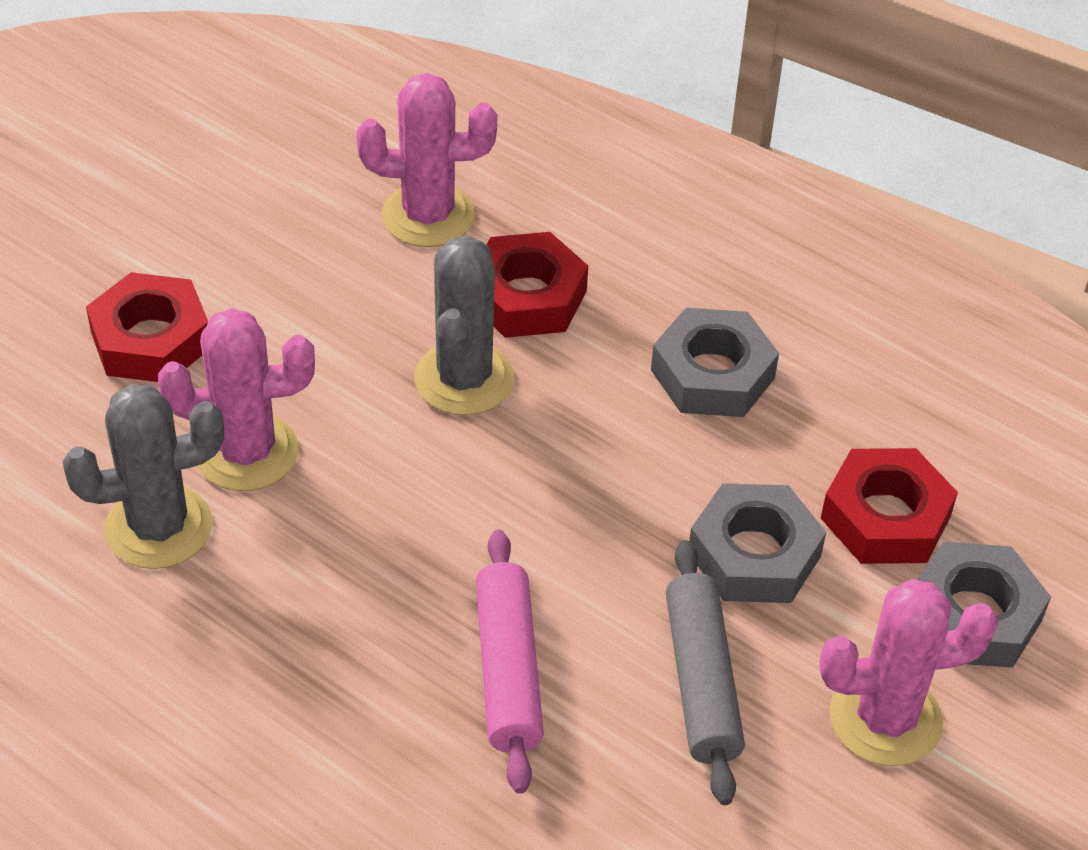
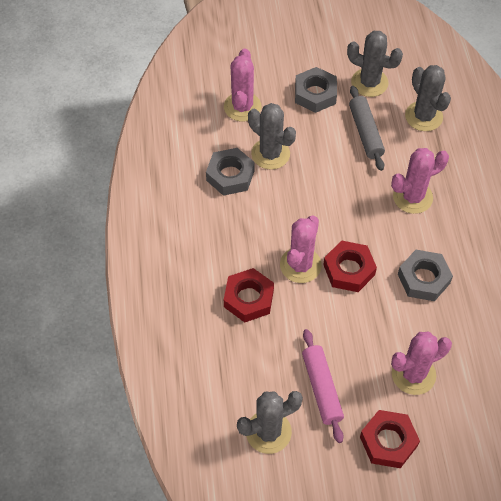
grey cactus: 2 -> 4
pink cactus: 3 -> 4

